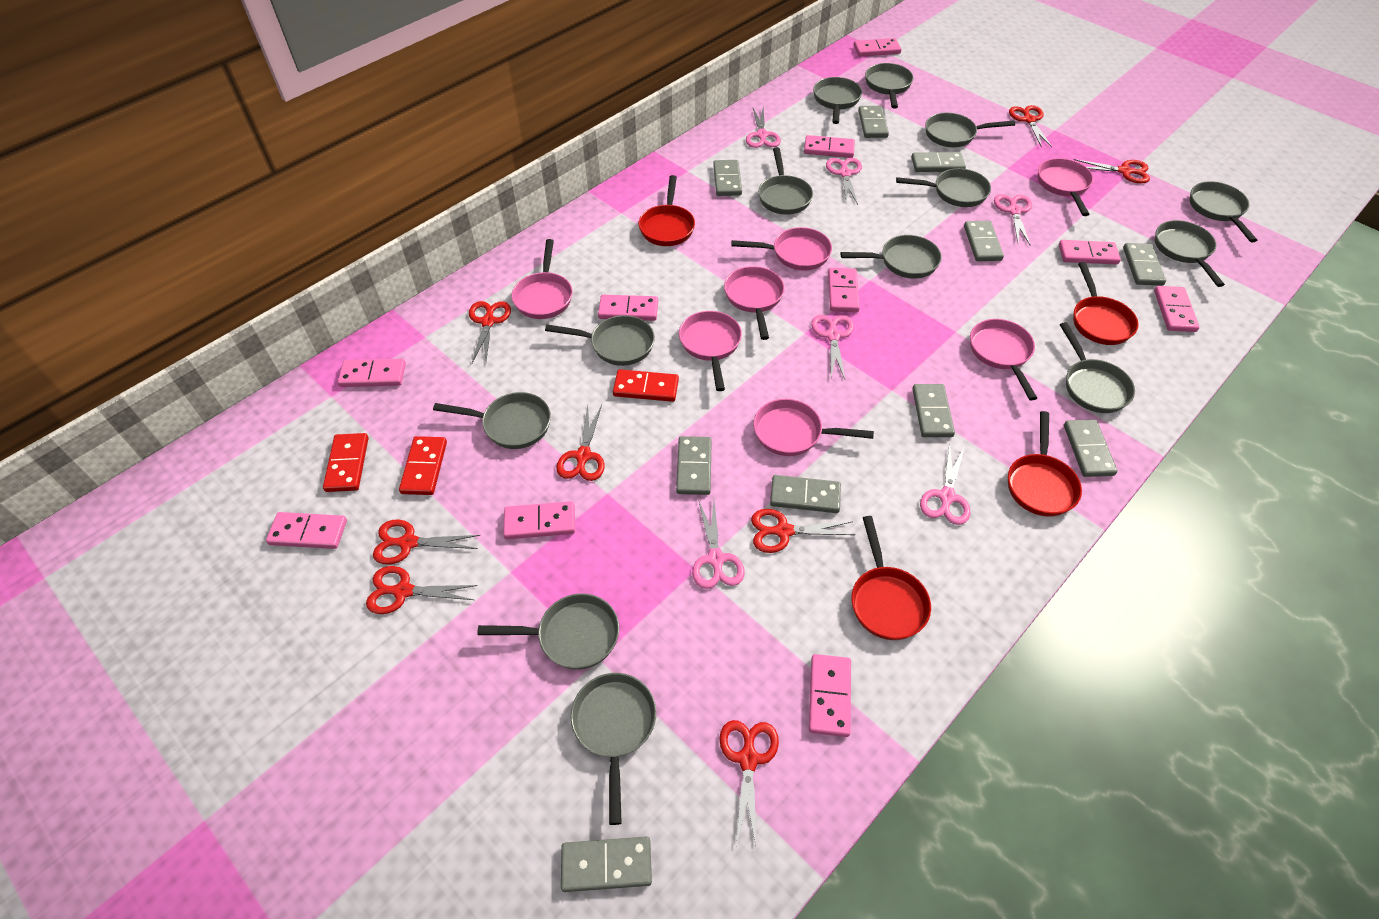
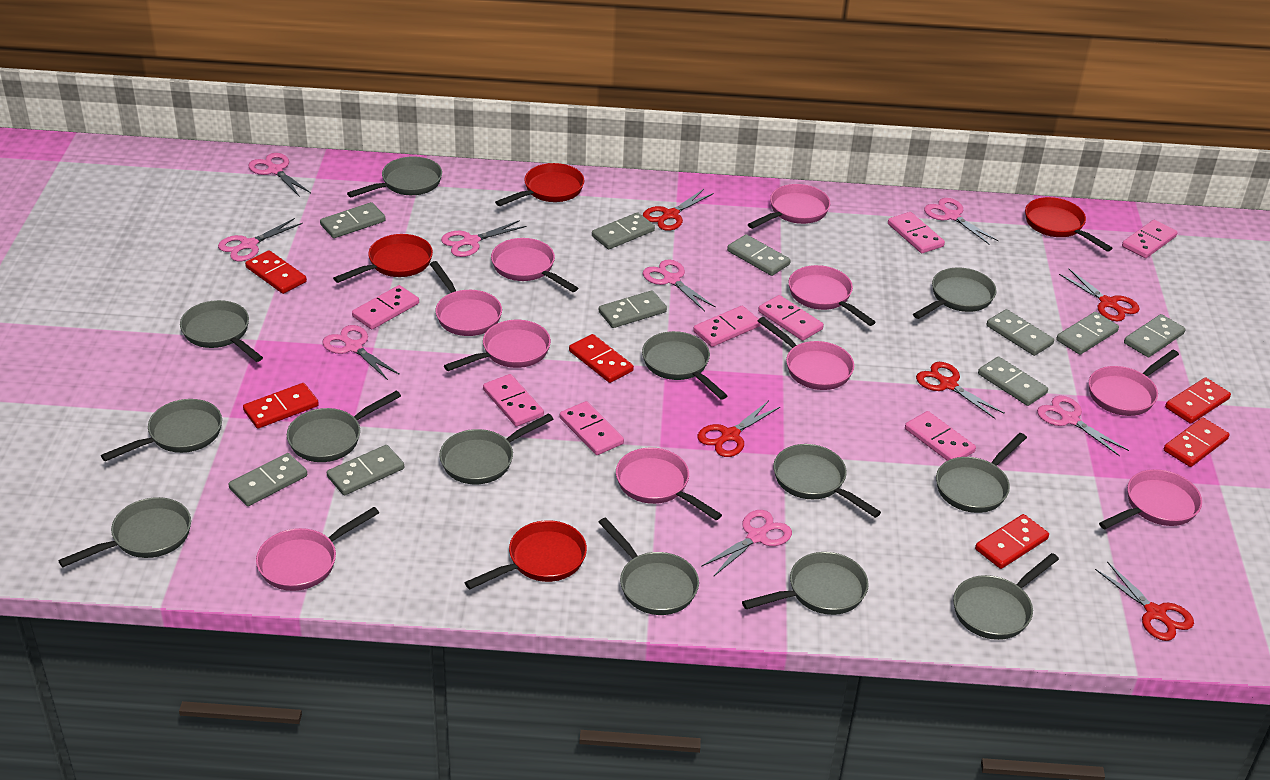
pink domino: 10 -> 8
pink pan: 7 -> 10
pink scissors: 6 -> 8
red domino: 3 -> 6
red scissors: 8 -> 5

